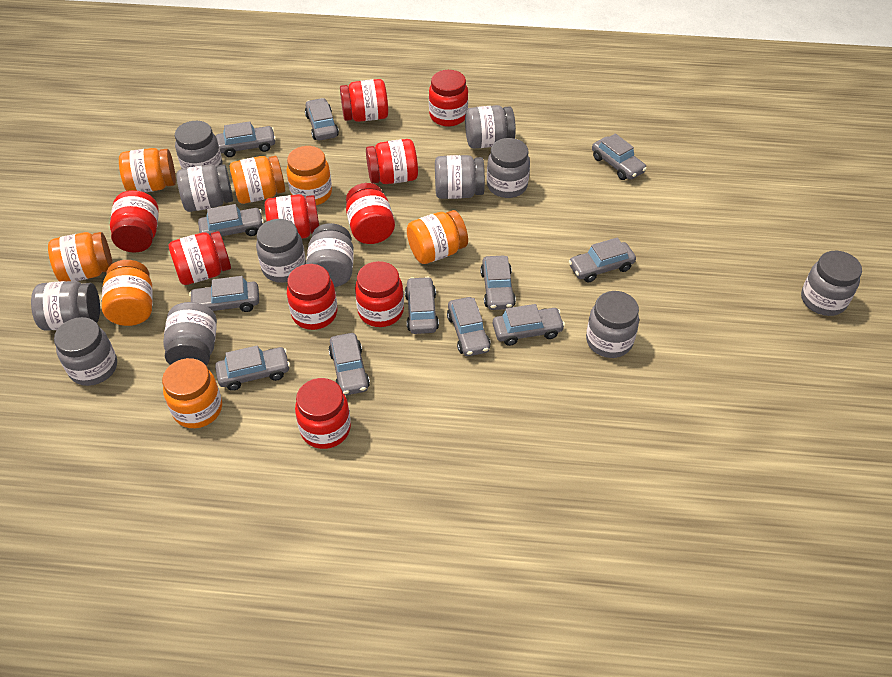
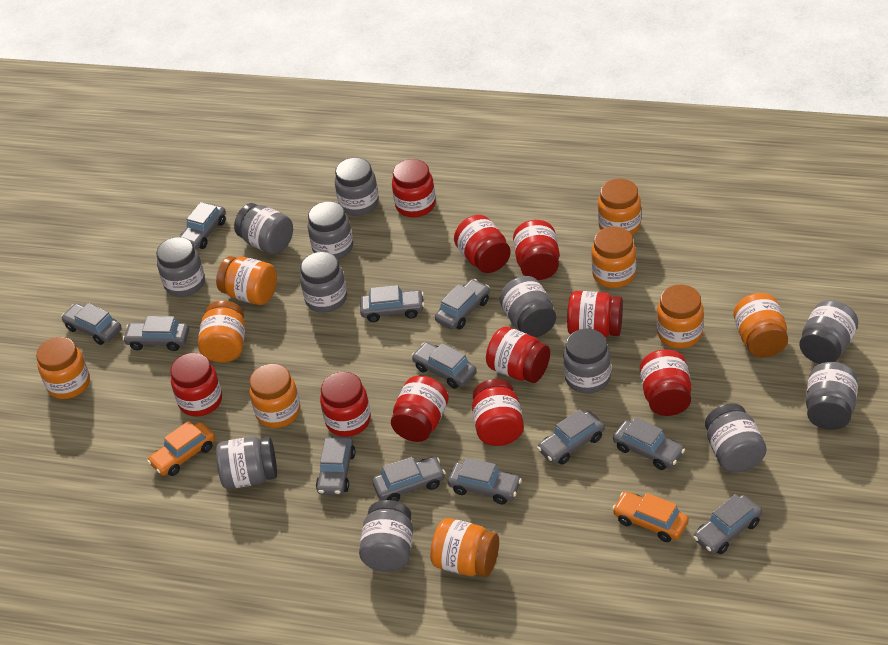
orange car: 0 -> 2
orange jar: 7 -> 9

